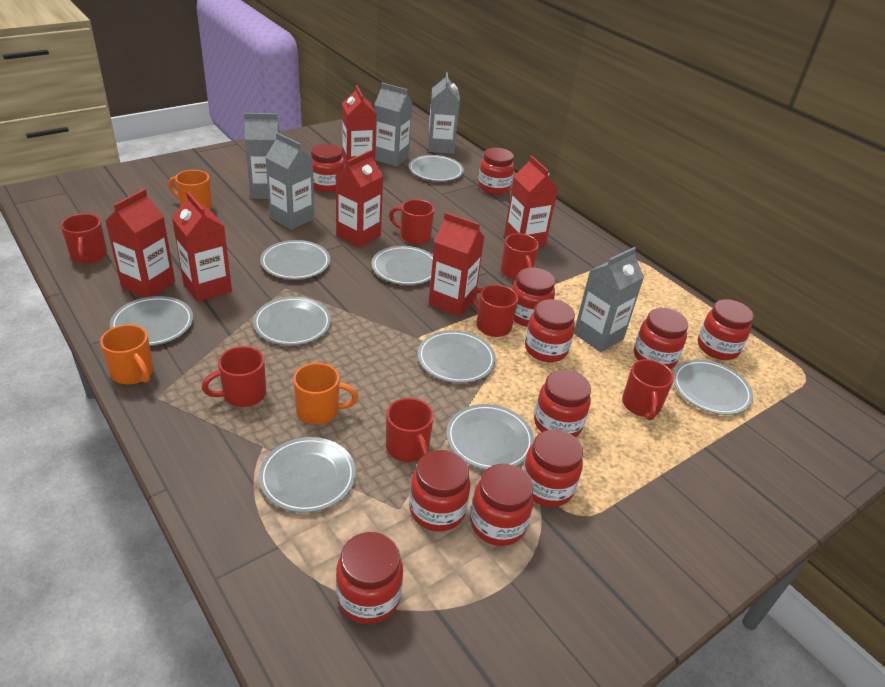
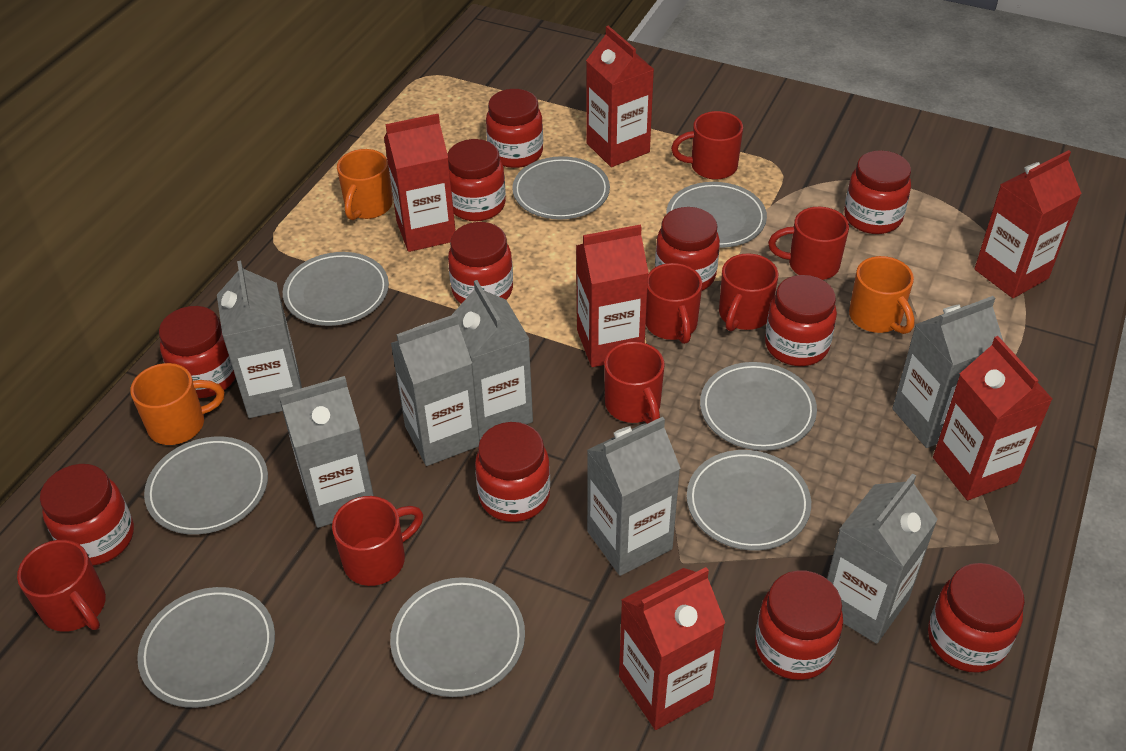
grey carton: 5 -> 7
grey plate: 9 -> 8

